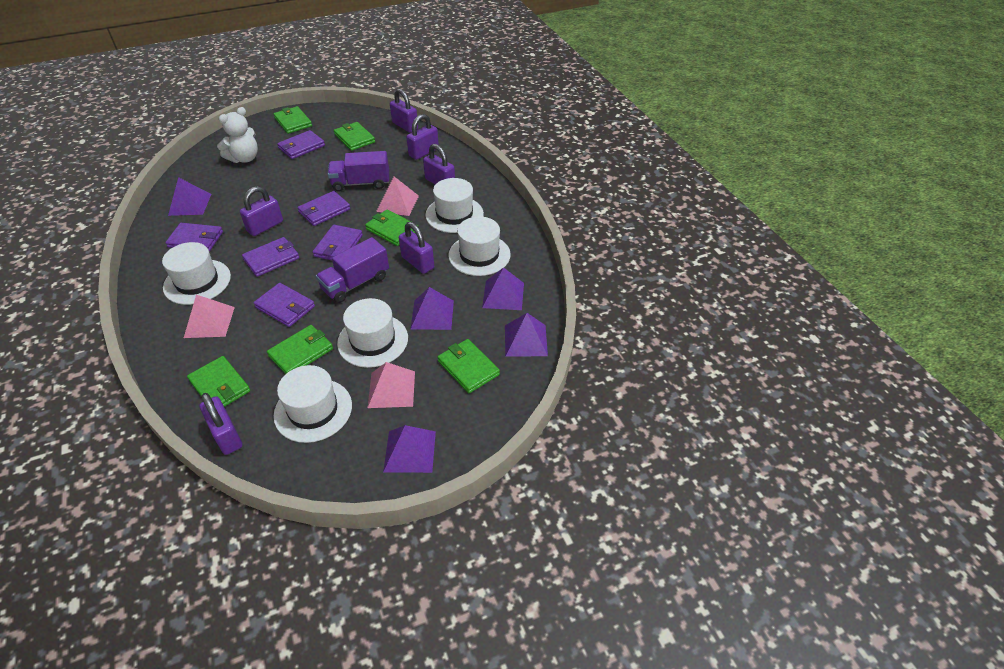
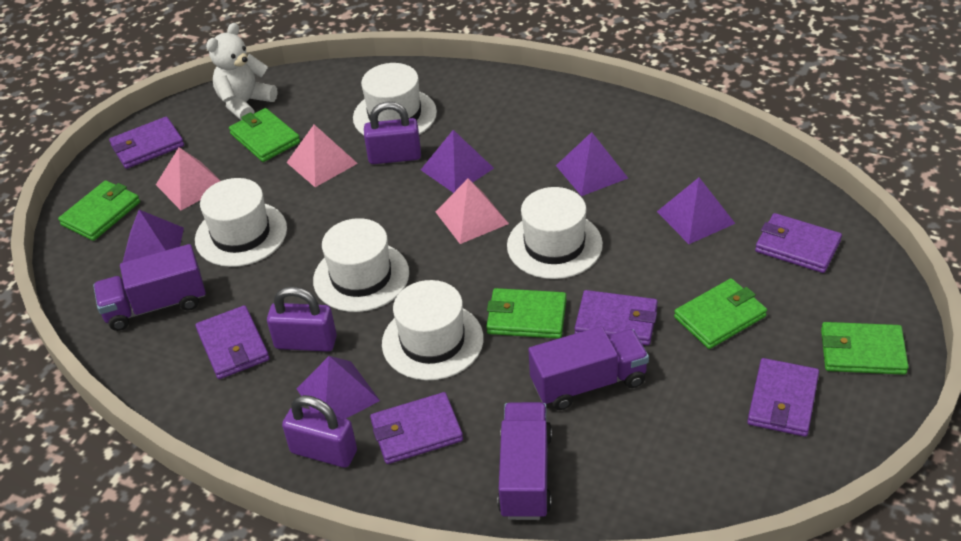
green wallet: 6 -> 5
purple padlock: 6 -> 3
purple truck: 2 -> 3

